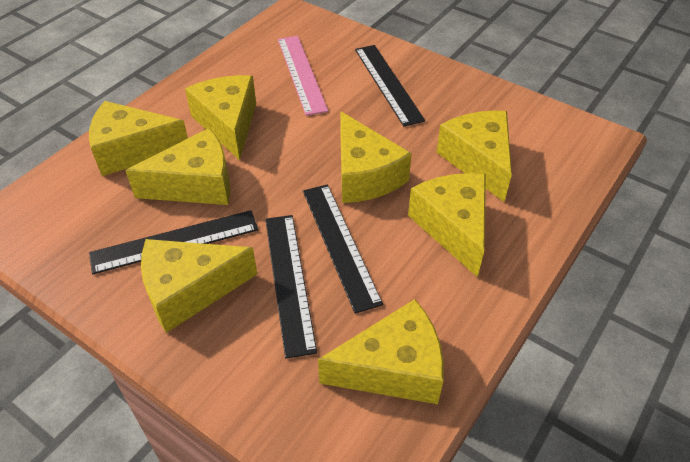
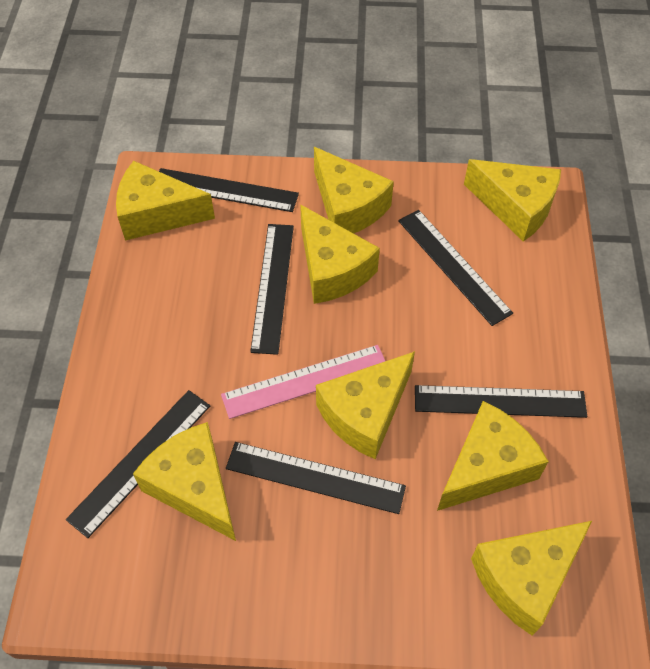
black ruler: 4 -> 6

